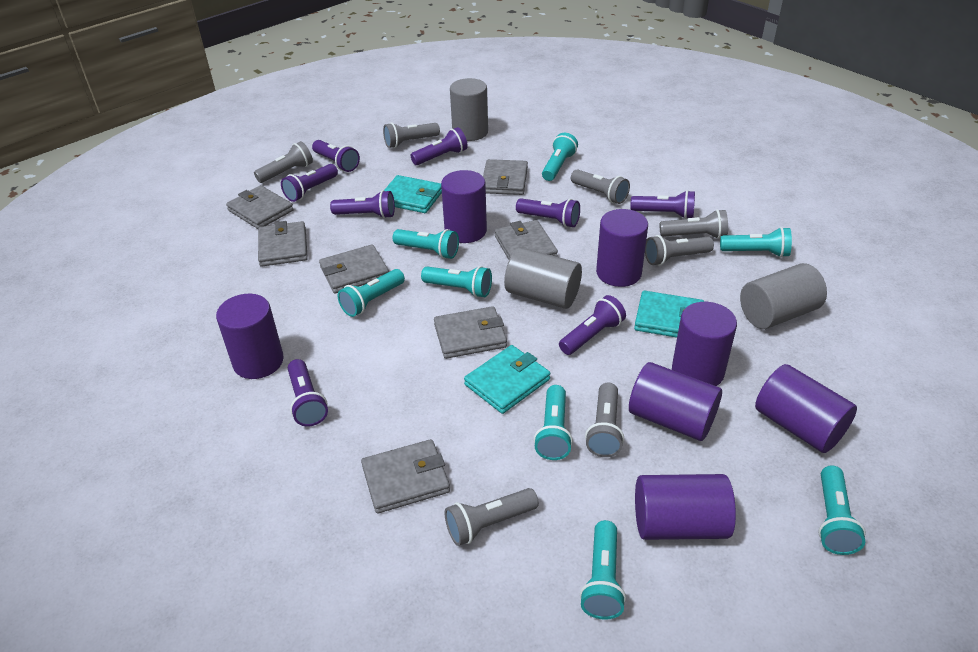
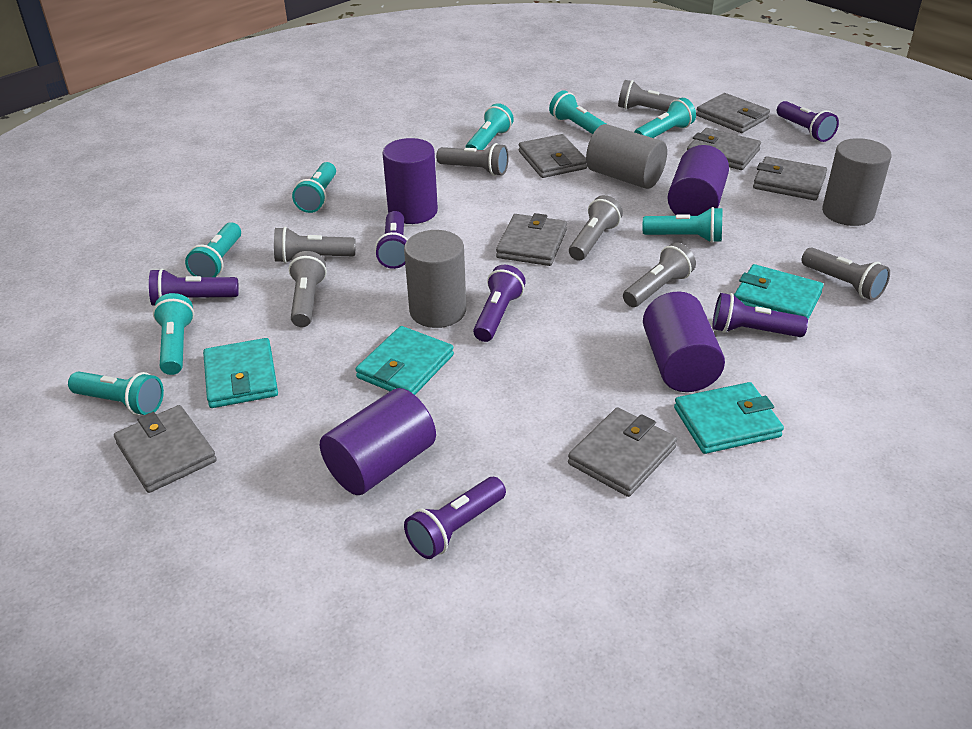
purple cylinder: 7 -> 4
purple flashlight: 8 -> 6
turquoise wallet: 3 -> 4

